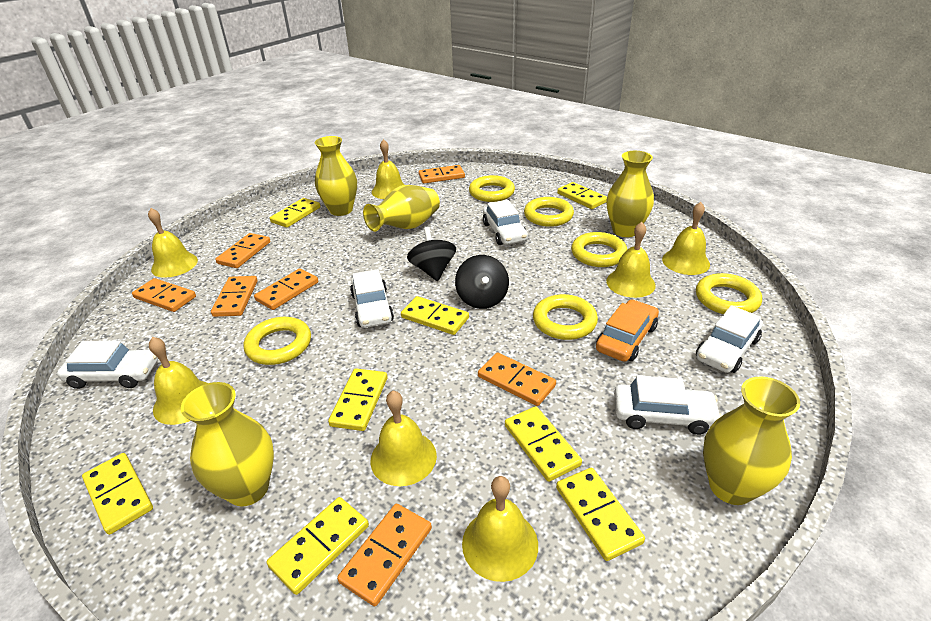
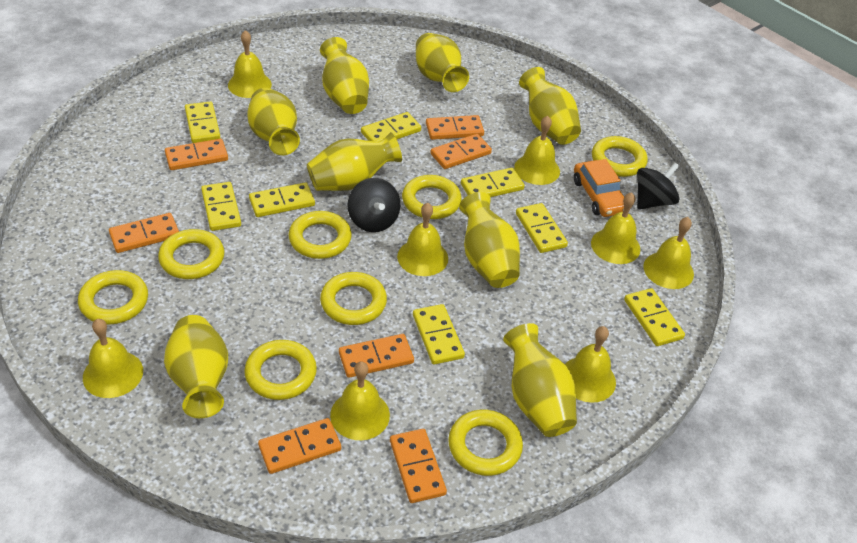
white car: 5 -> 0
yellow bell: 7 -> 8
yellow ring: 6 -> 8
yellow vase: 5 -> 8

